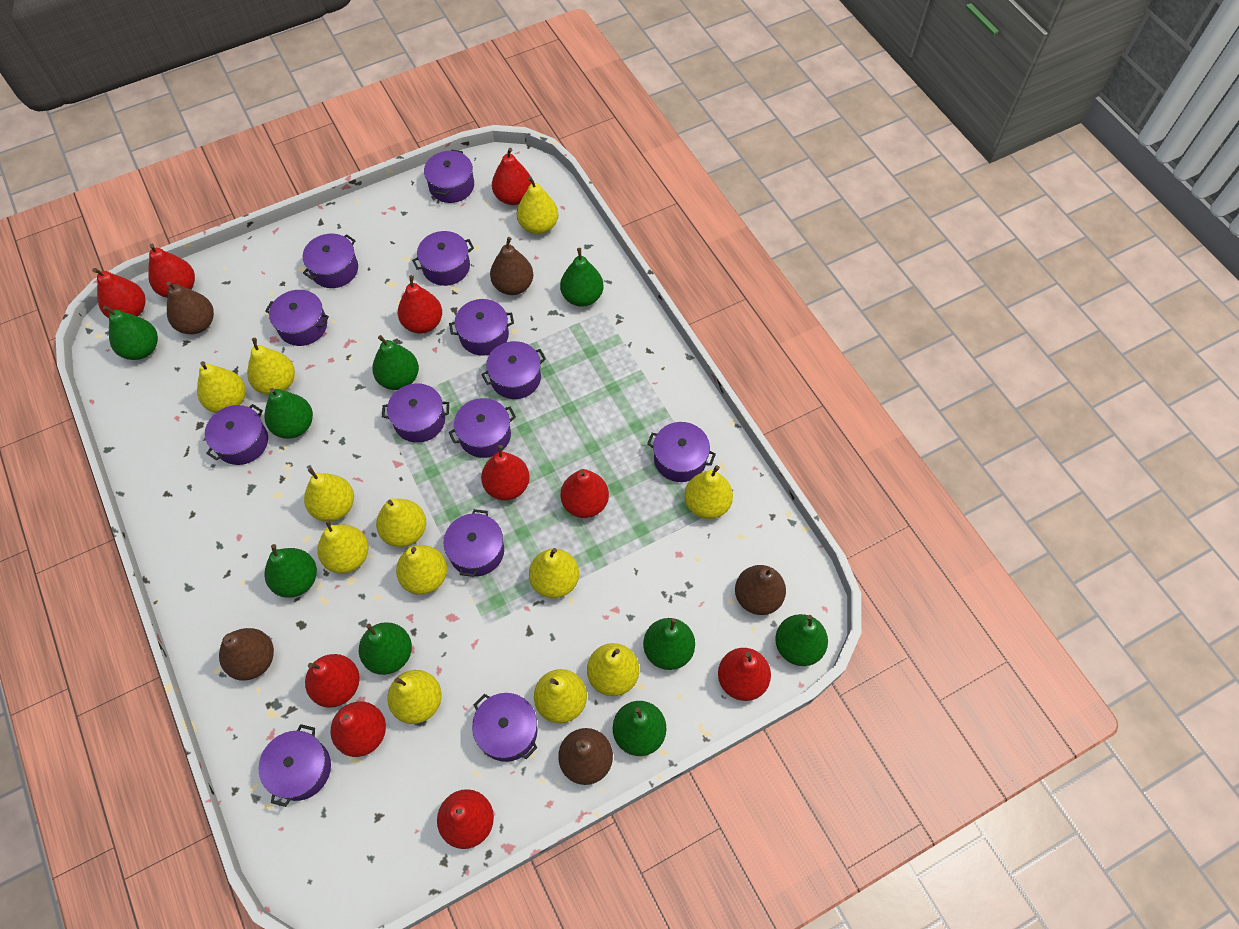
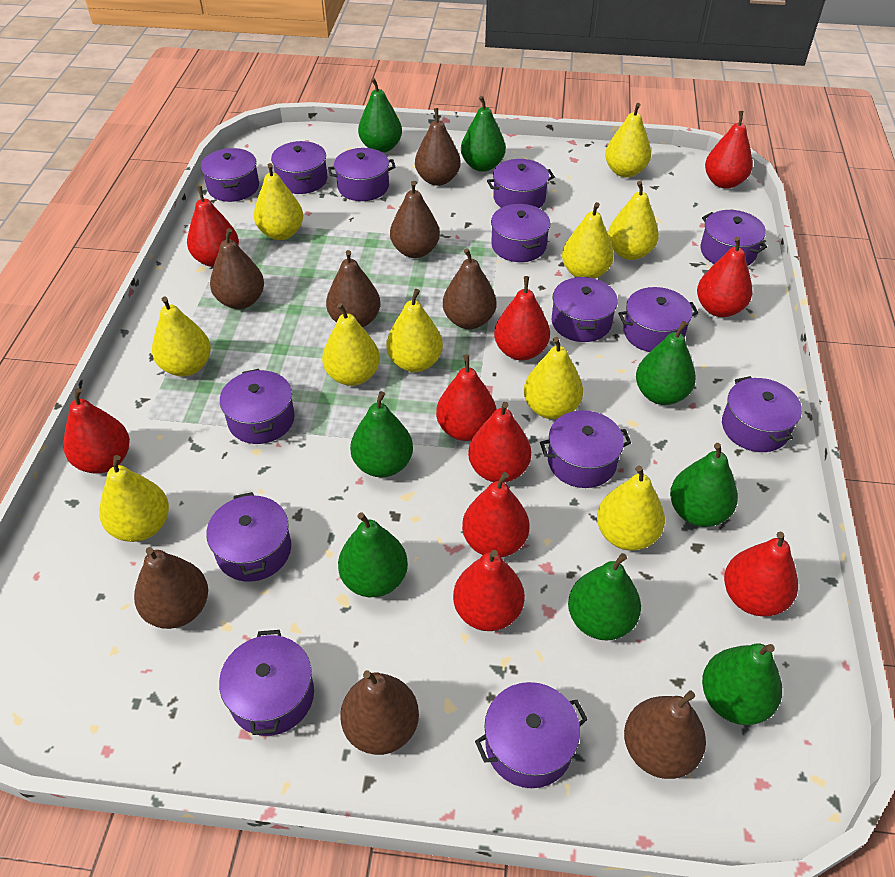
brown pear: 5 -> 8
green pear: 9 -> 8
purple pot: 13 -> 14
yellow pear: 12 -> 10

